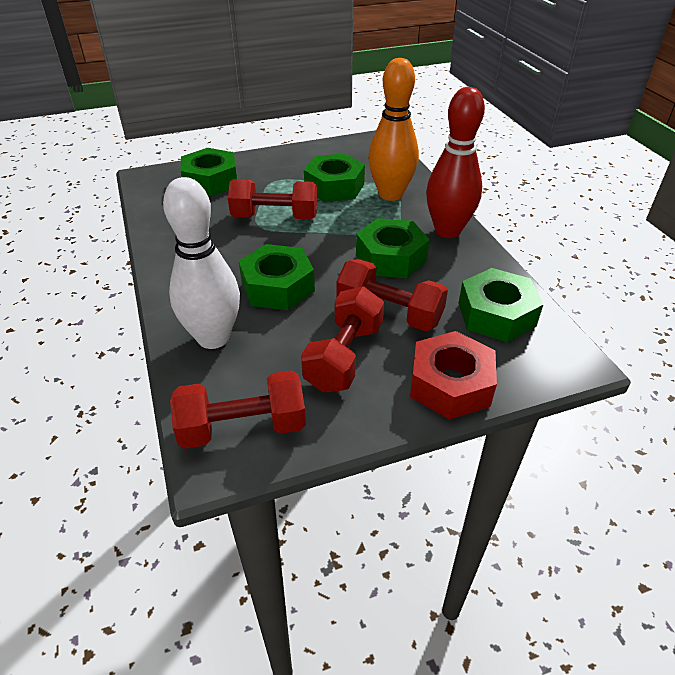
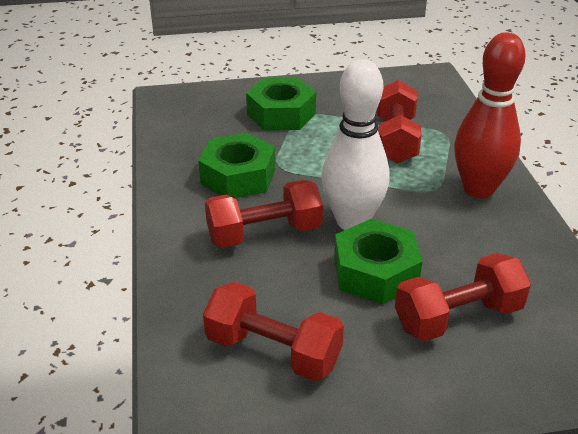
green nut: 5 -> 3
orange bowling pin: 1 -> 0
red nut: 1 -> 0

